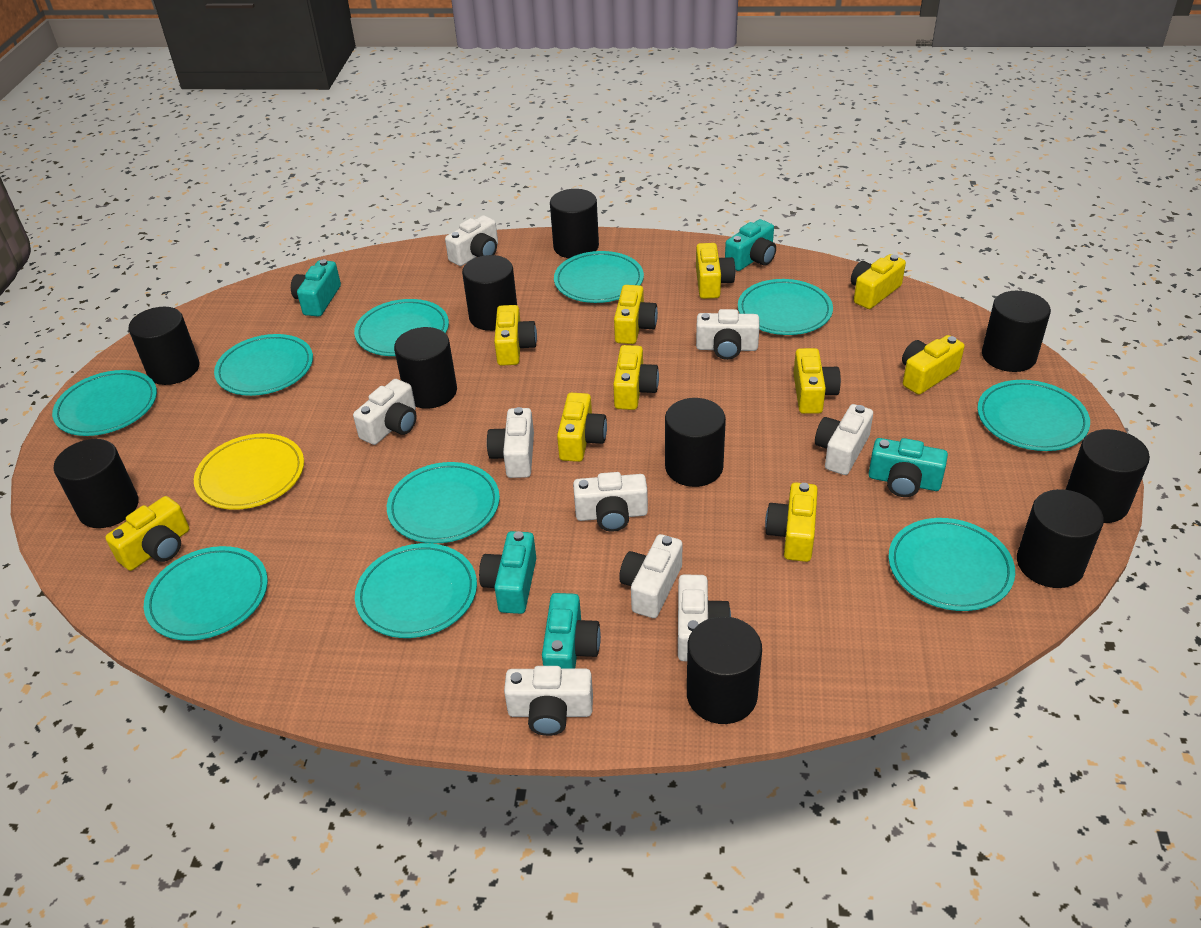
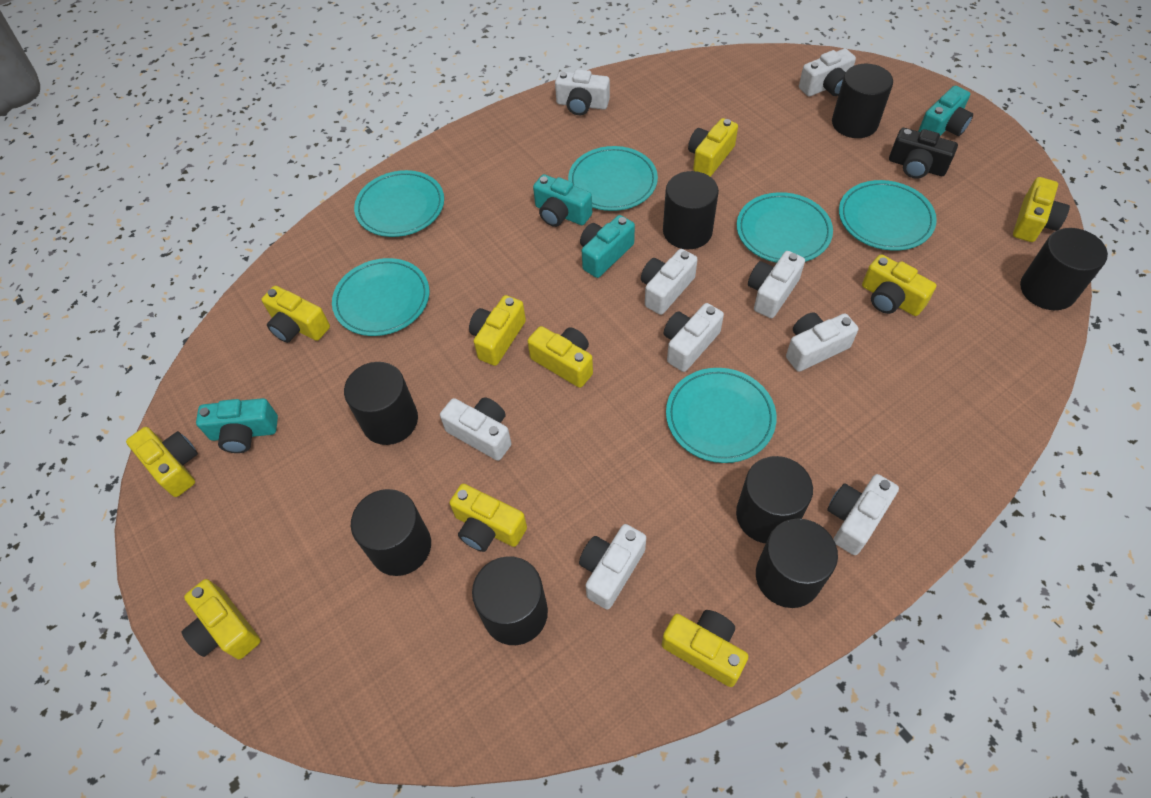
black camera: 0 -> 1
black cylinder: 10 -> 8
turquoise camera: 5 -> 4
turquoise plate: 10 -> 6
yellow plate: 1 -> 0

